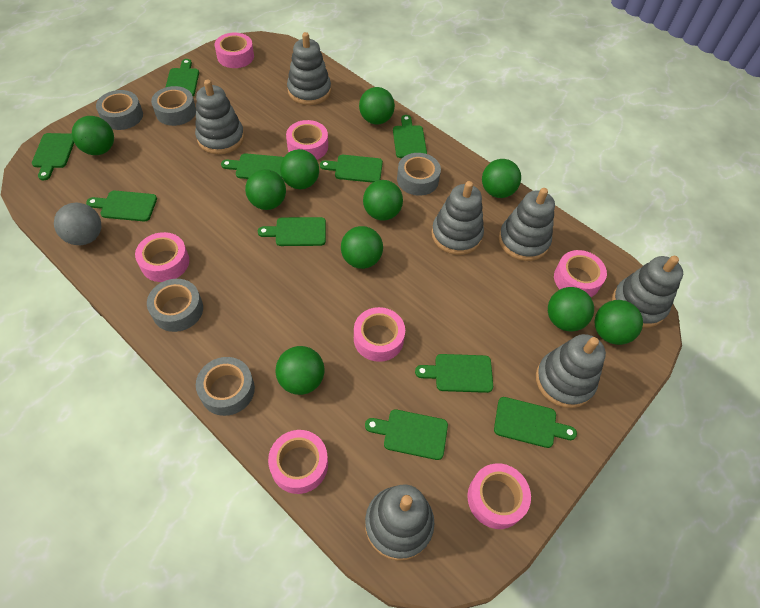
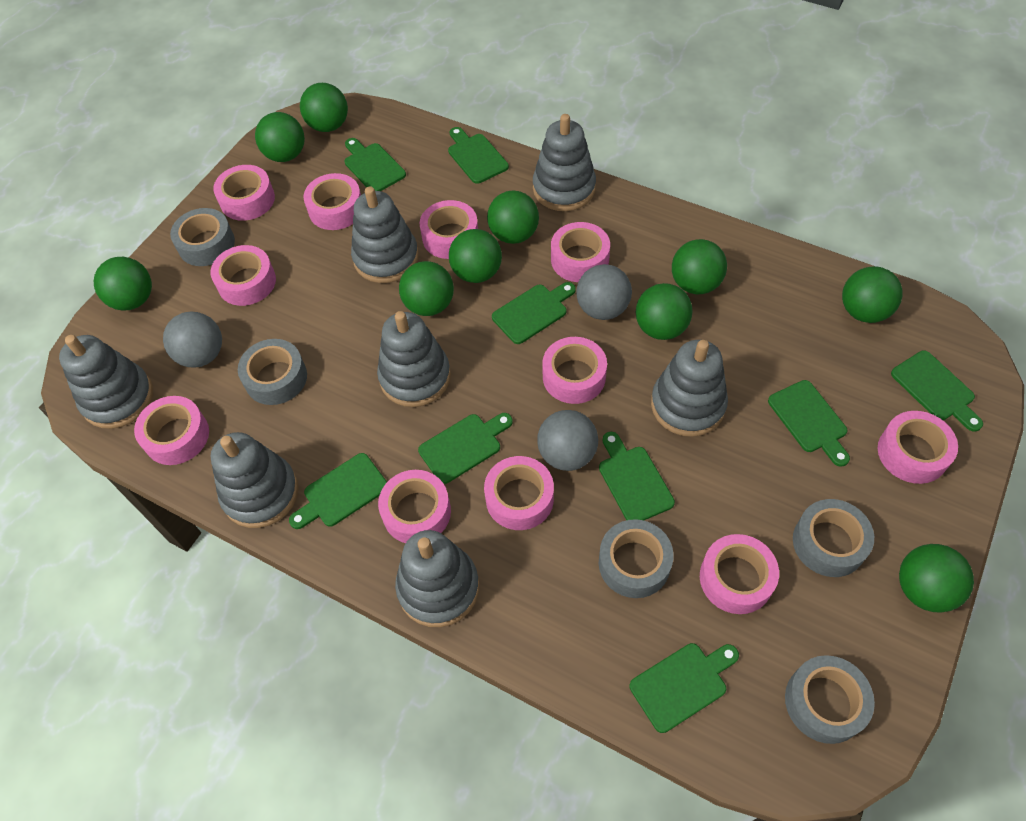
green cutting board: 10 -> 9
grey ball: 1 -> 3
pink tape: 7 -> 11

